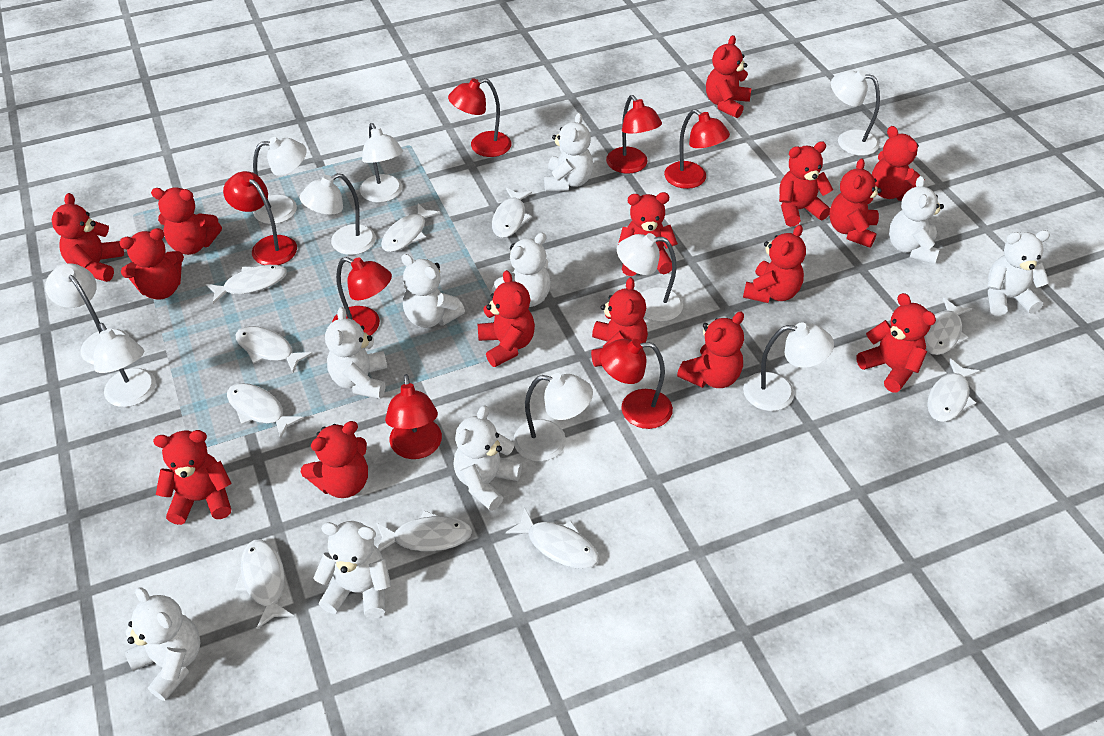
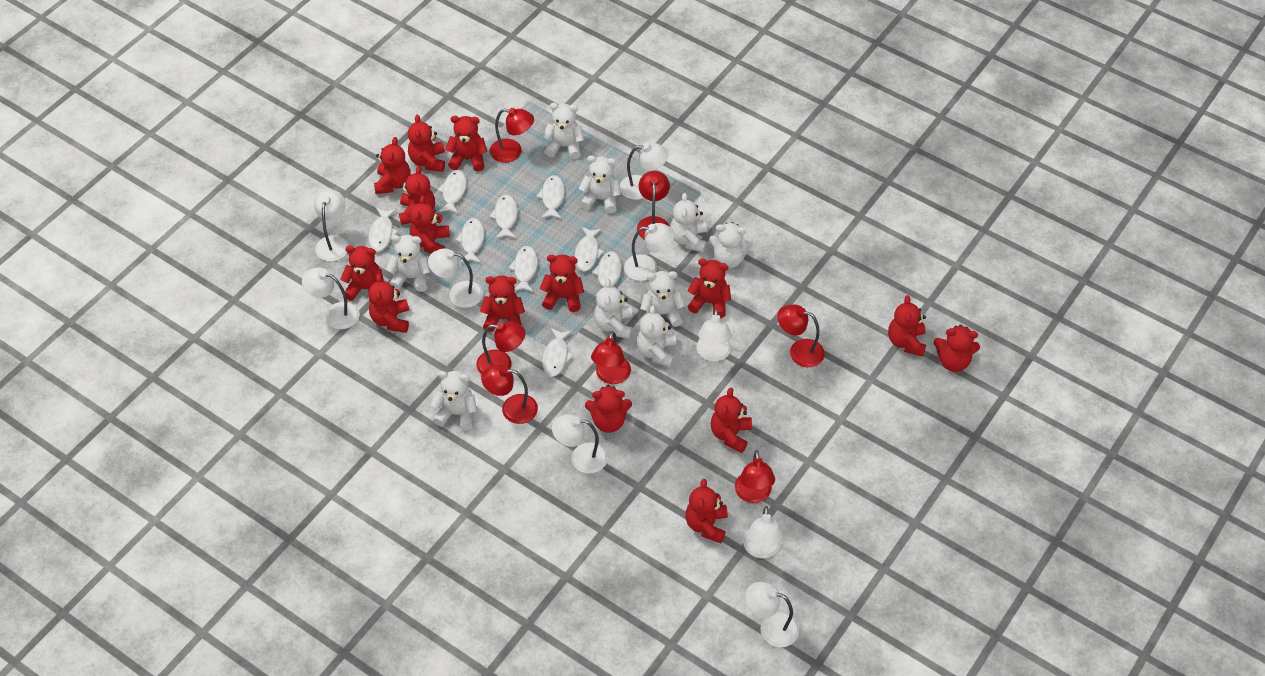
white fish: 10 -> 9

